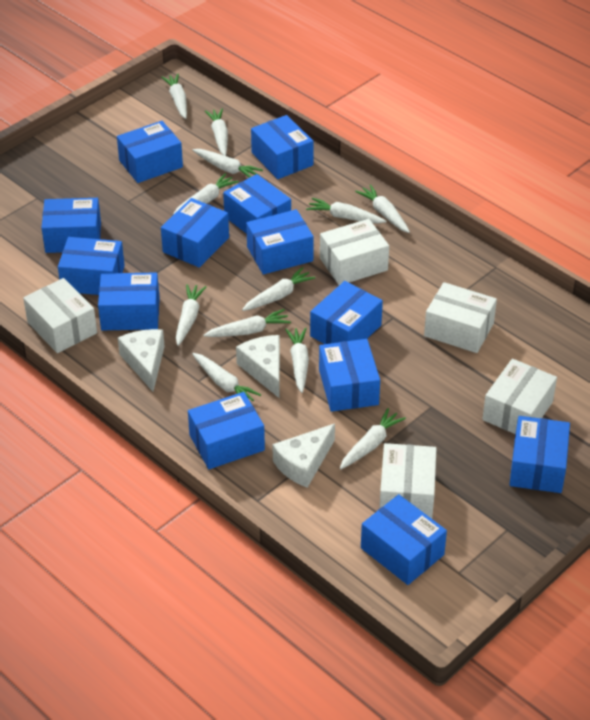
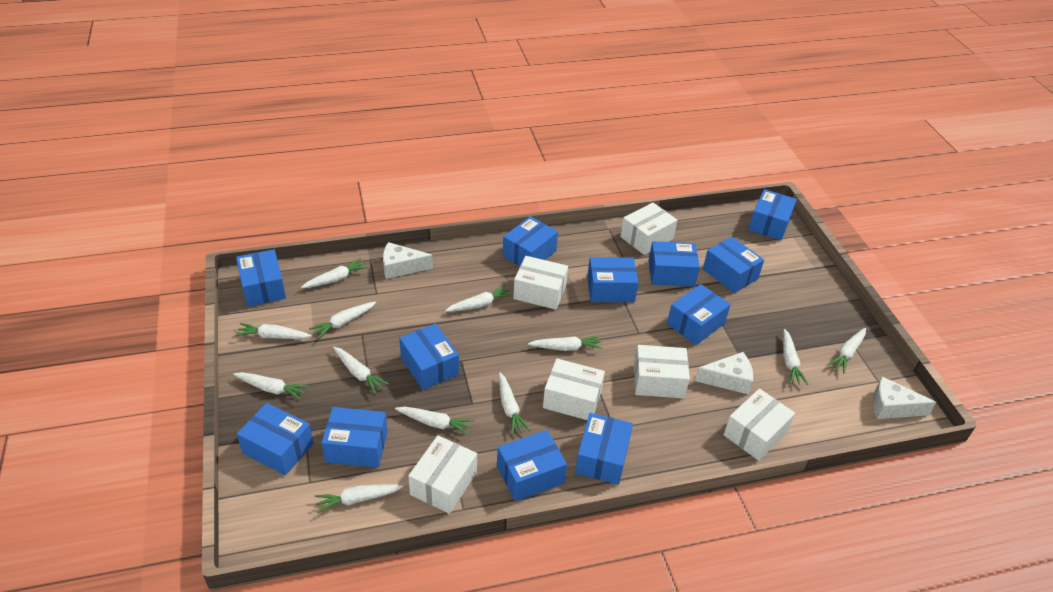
blue box: 13 -> 12
white box: 5 -> 6

